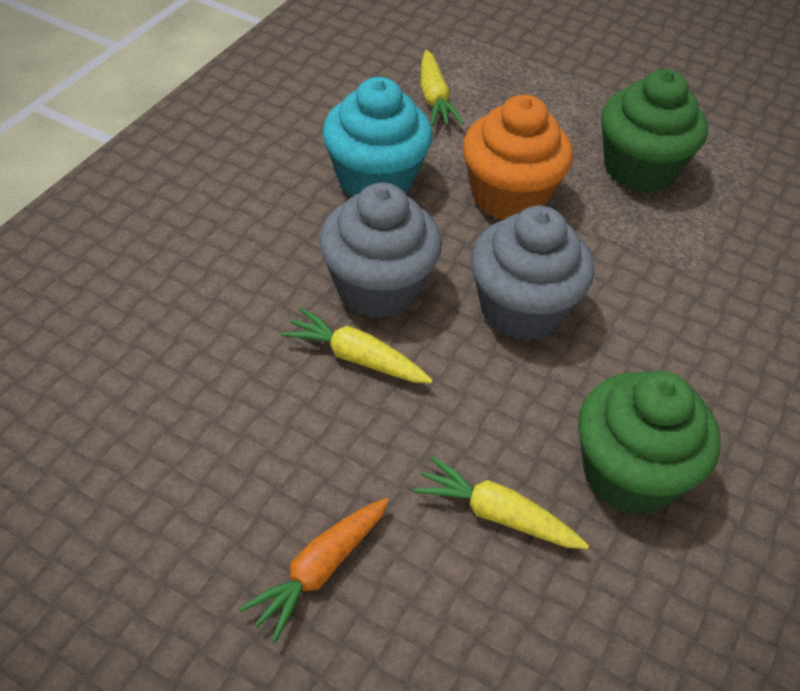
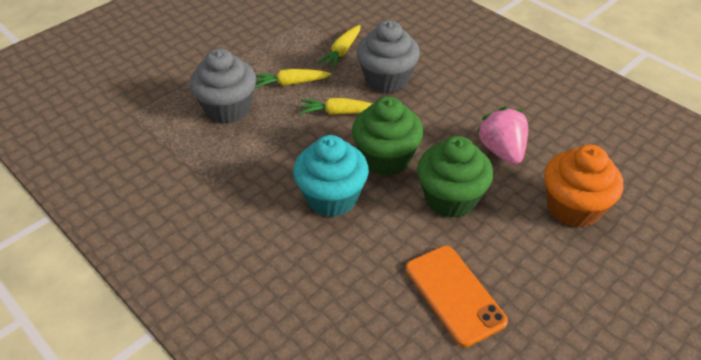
orange carrot: 1 -> 0
orange phone: 0 -> 1
pink strawberry: 0 -> 1

